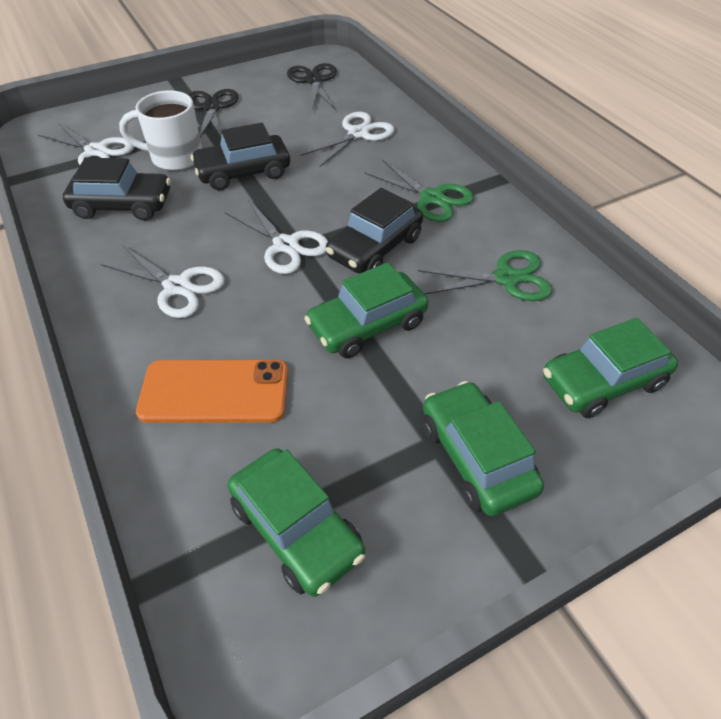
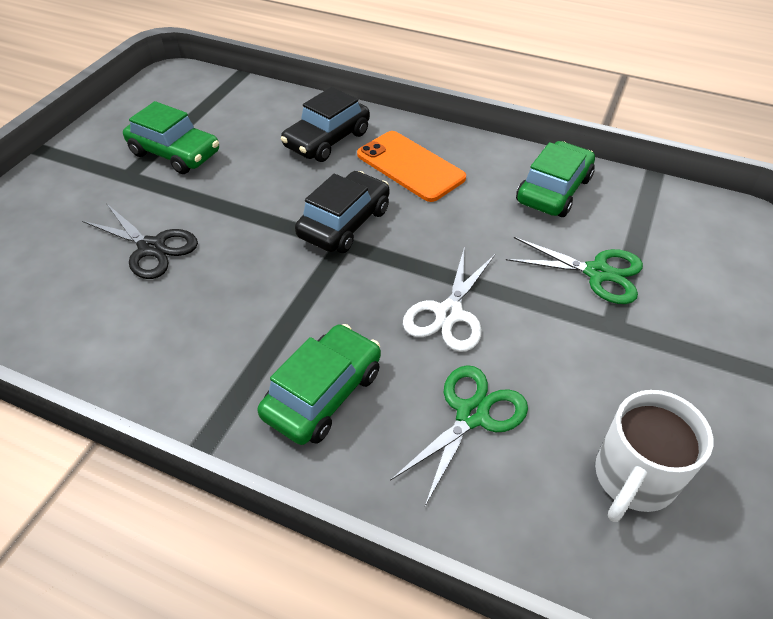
black car: 3 -> 2
black scissors: 2 -> 1
green car: 4 -> 3
white scissors: 4 -> 1

